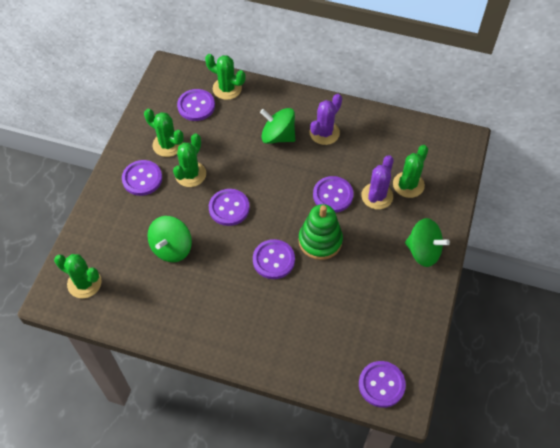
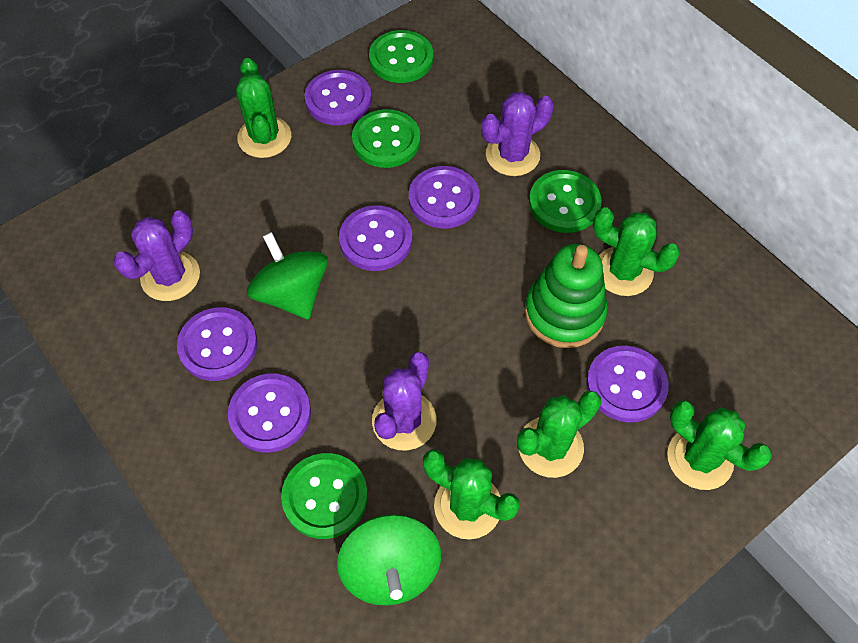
green button: 0 -> 4
green spinning top: 3 -> 2
purple cactus: 2 -> 3

